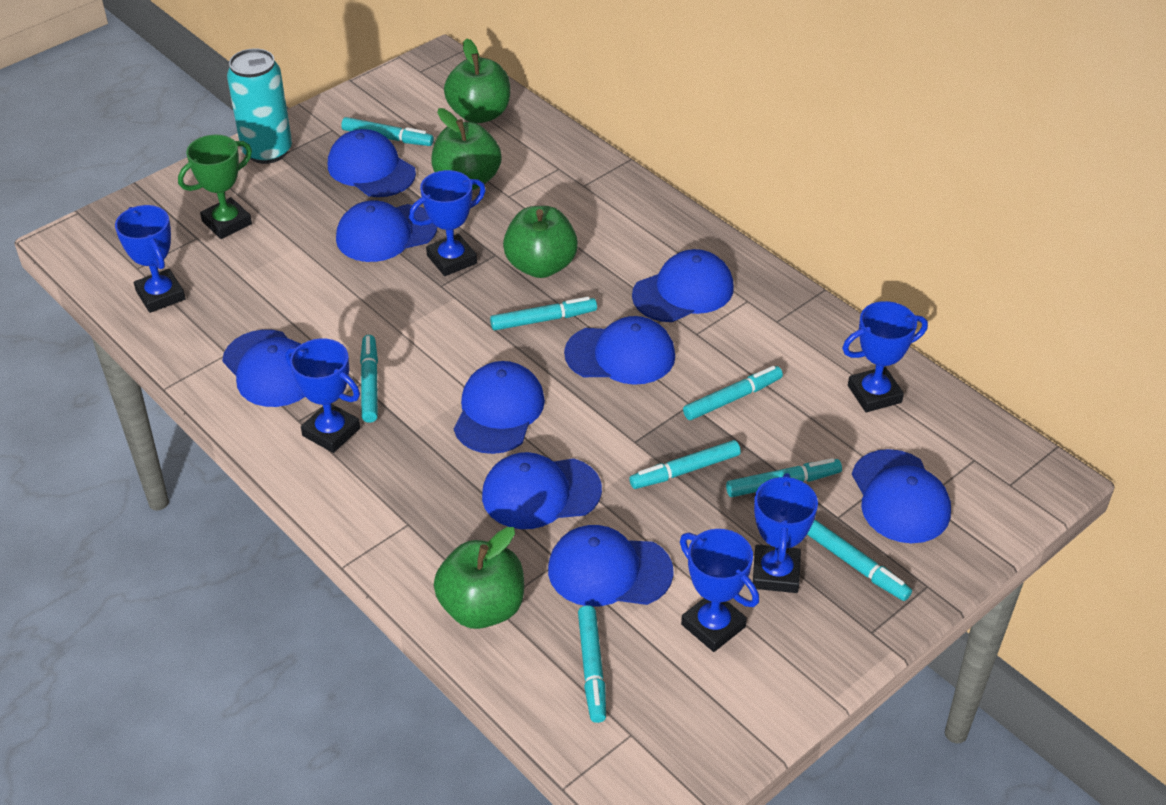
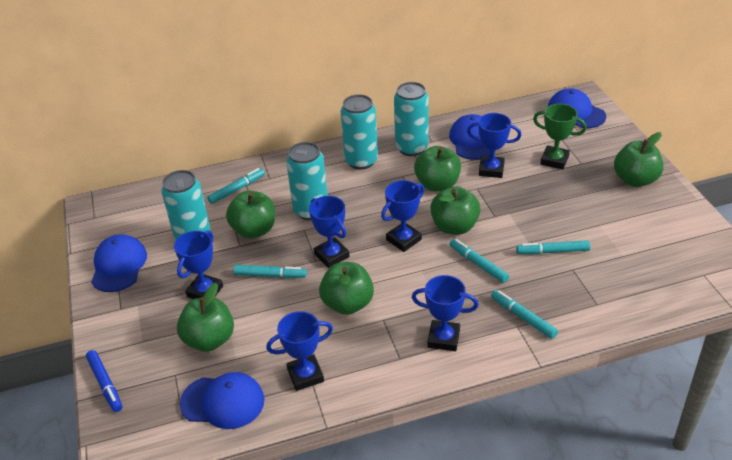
blue cap: 9 -> 4
blue marker: 0 -> 1
green apple: 4 -> 6
turquoise can: 1 -> 4
turquoise marker: 8 -> 5

